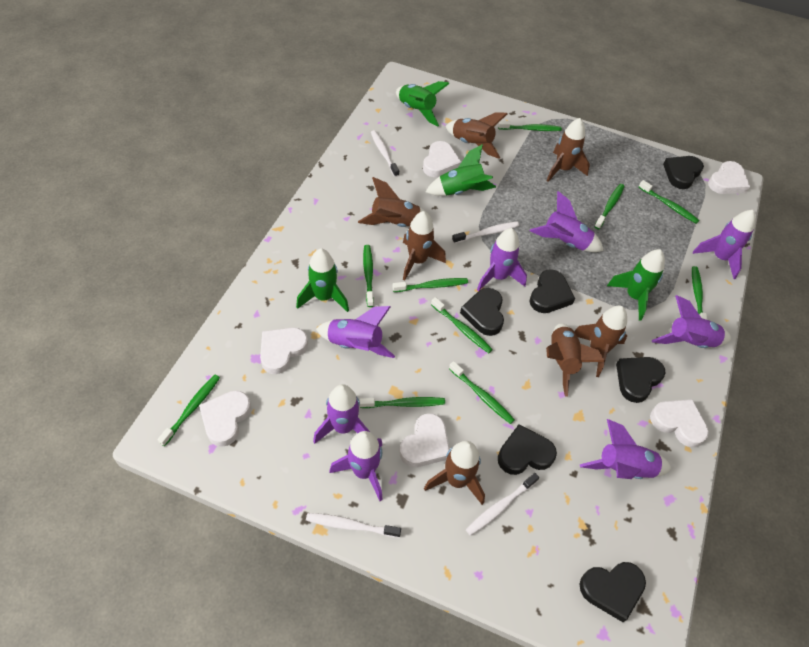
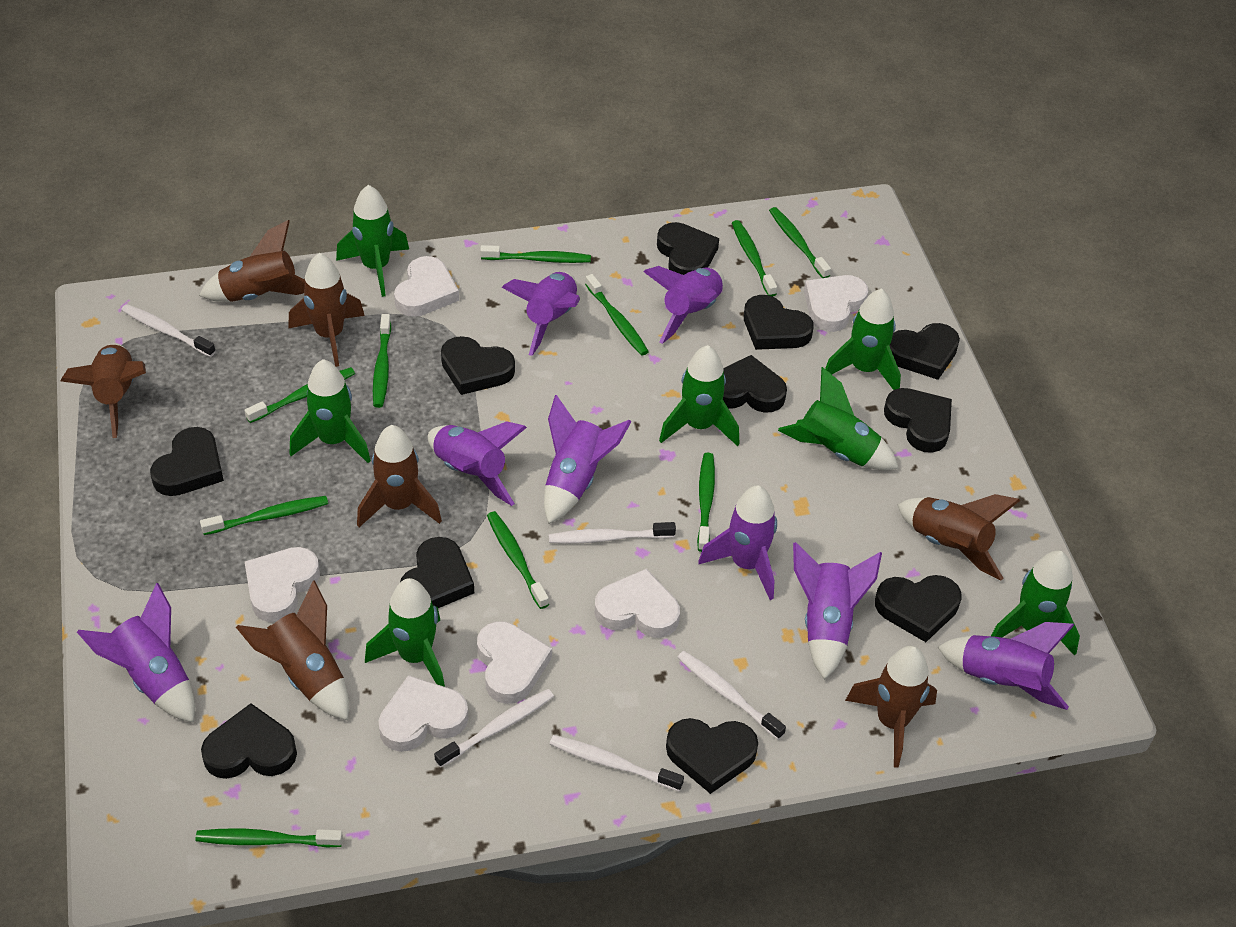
black heart: 6 -> 11
green rocket: 4 -> 7
white toothbrush: 4 -> 5

